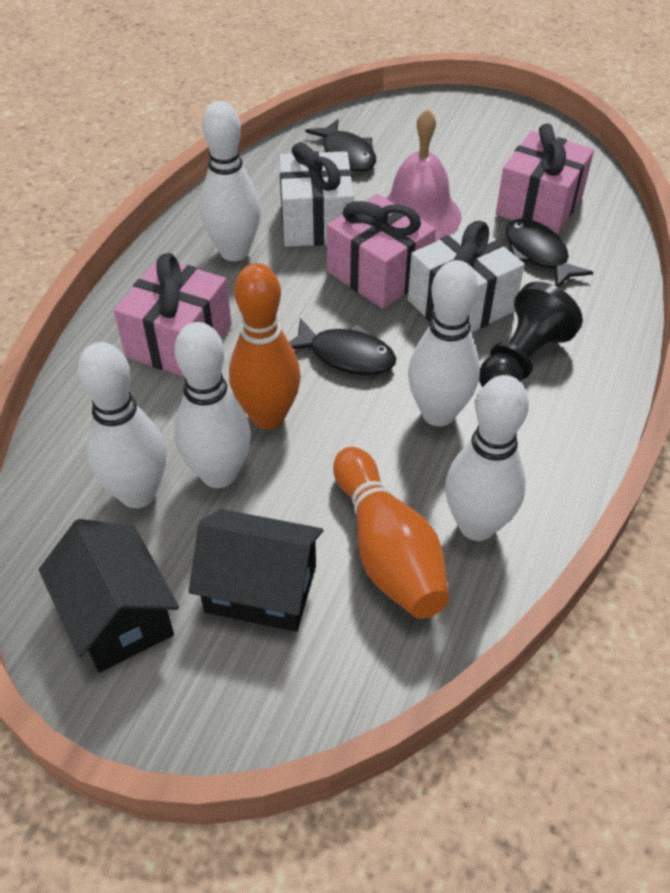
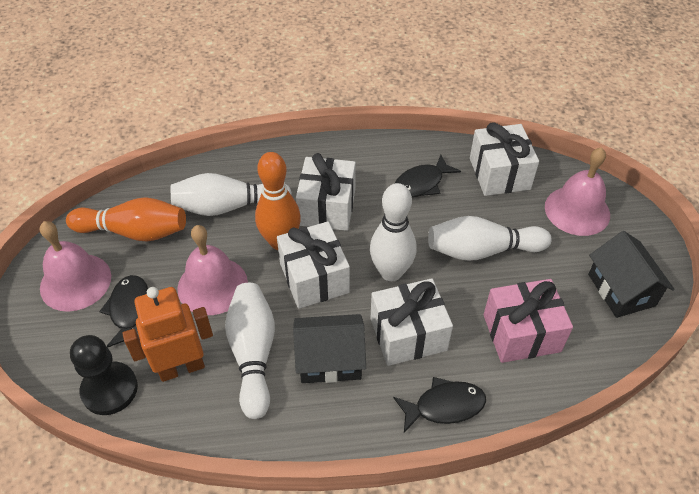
orange robot: 0 -> 1
pink bell: 1 -> 3
pink gift: 3 -> 1
white bowling pin: 5 -> 4
white gift: 2 -> 4

